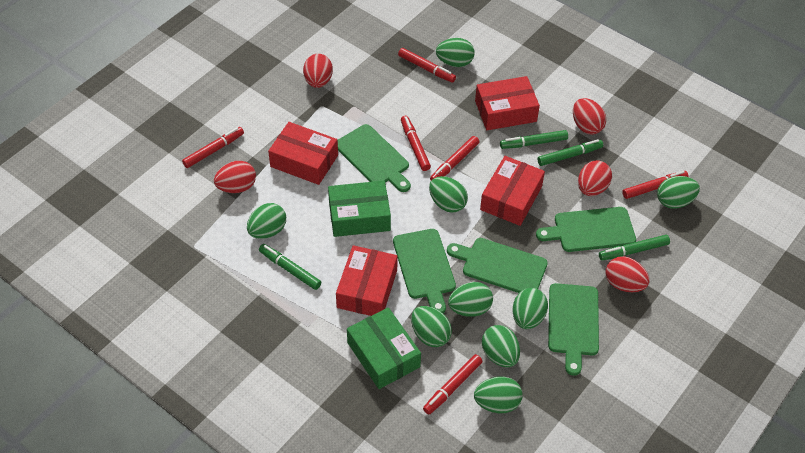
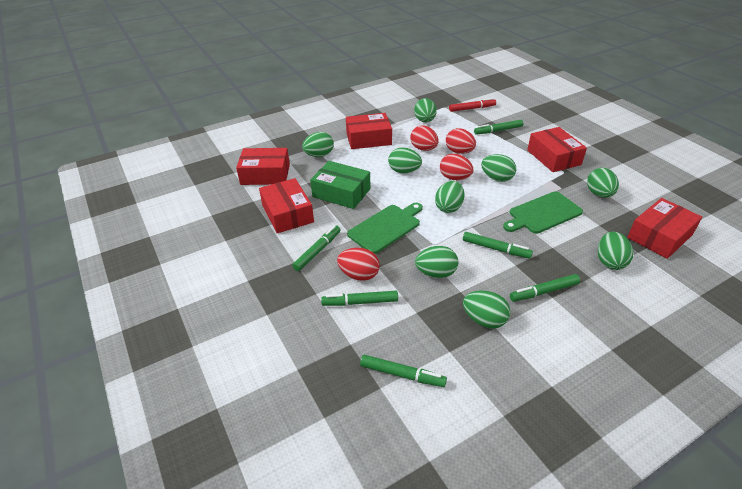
green box: 2 -> 1
green cutting board: 5 -> 2
green marker: 4 -> 6
red box: 4 -> 5
red egg: 5 -> 4
red marker: 6 -> 1

